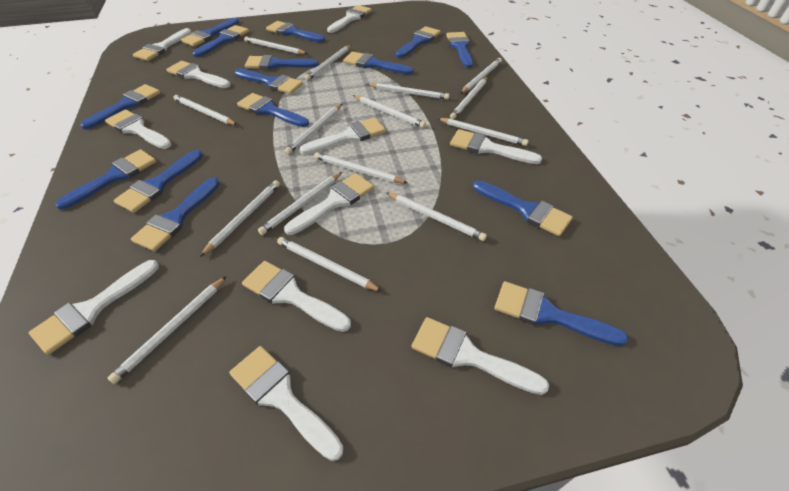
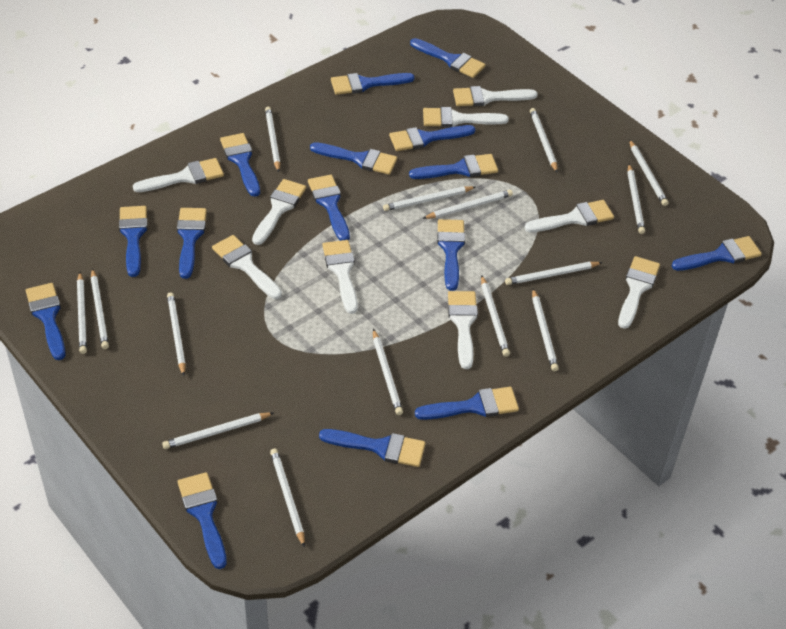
white brush: 11 -> 9

